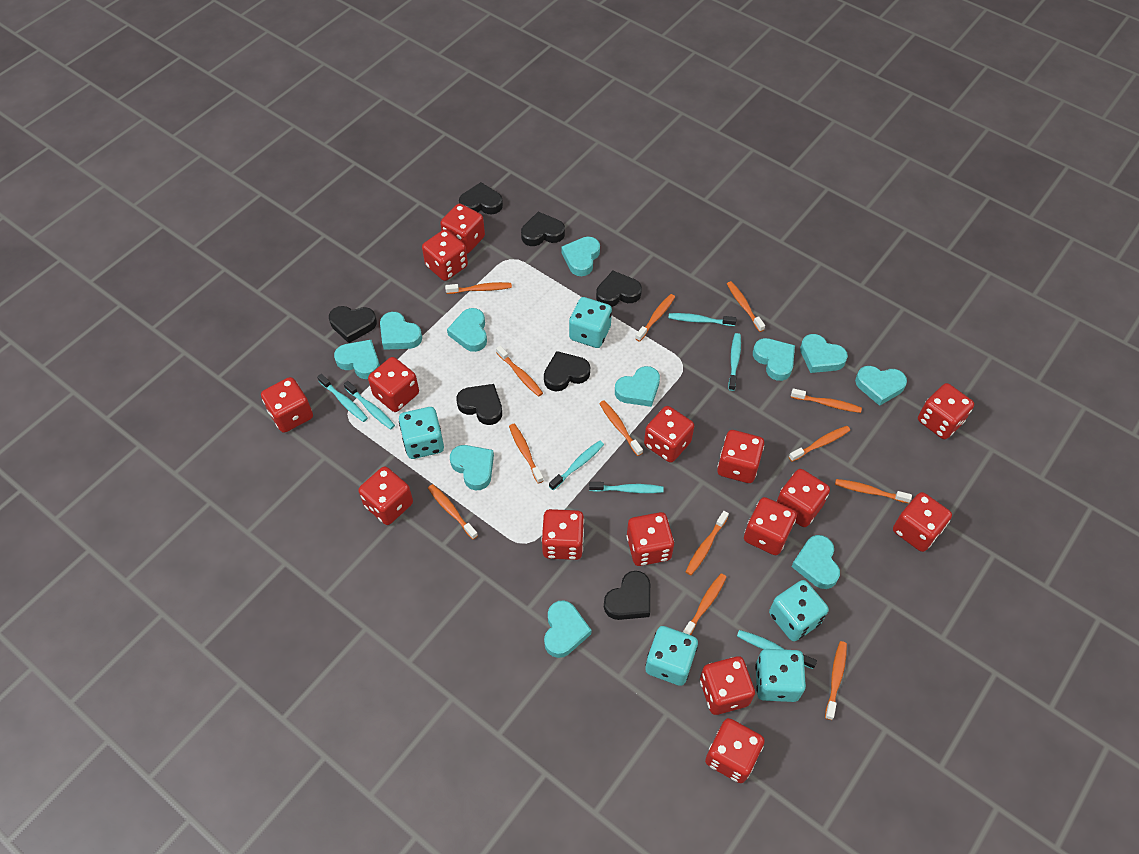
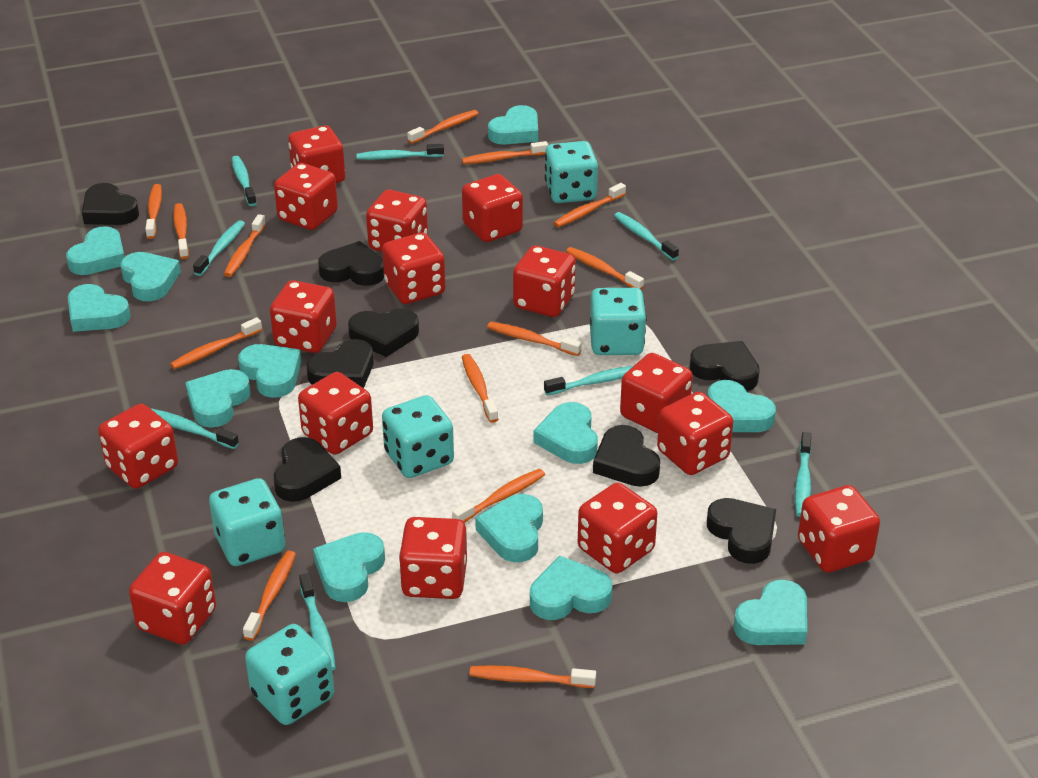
black heart: 7 -> 8
turquoise heart: 11 -> 12
turquoise toothbrush: 7 -> 8

